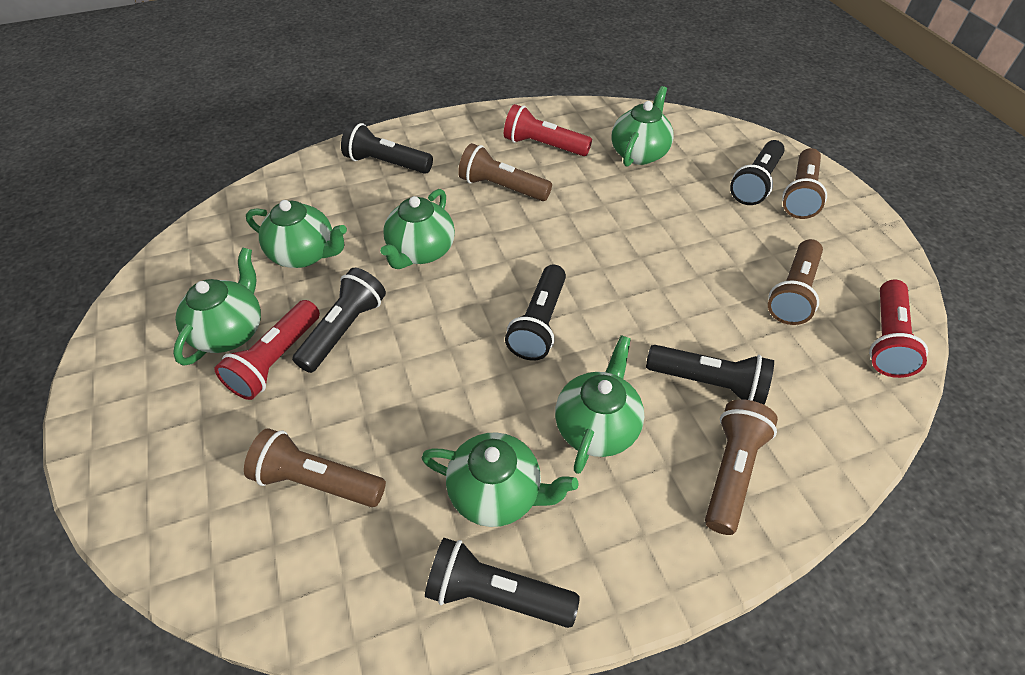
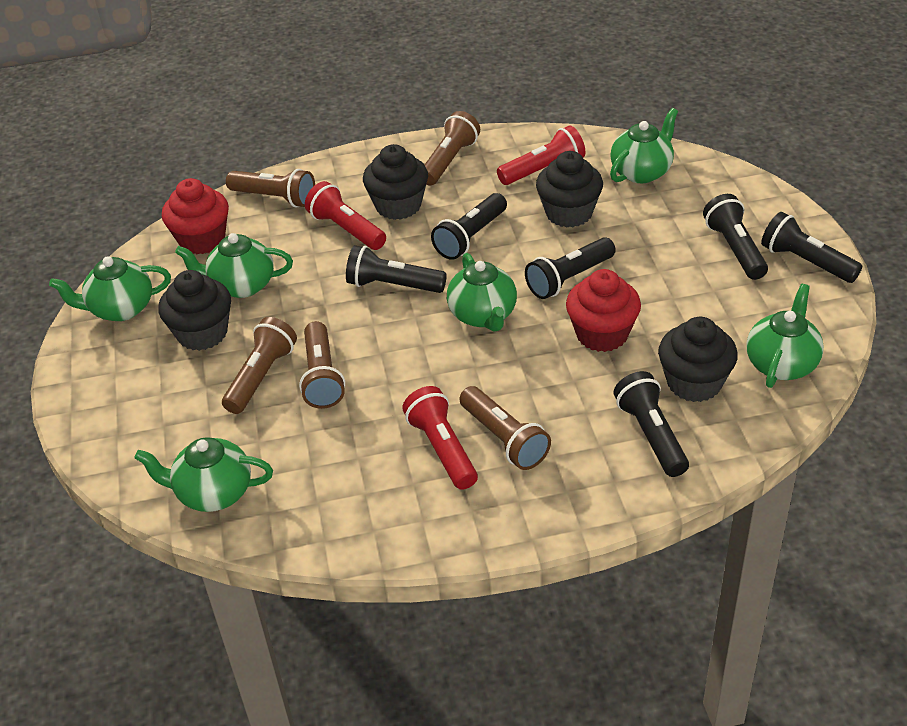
black cupcake: 0 -> 4
red cupcake: 0 -> 2

